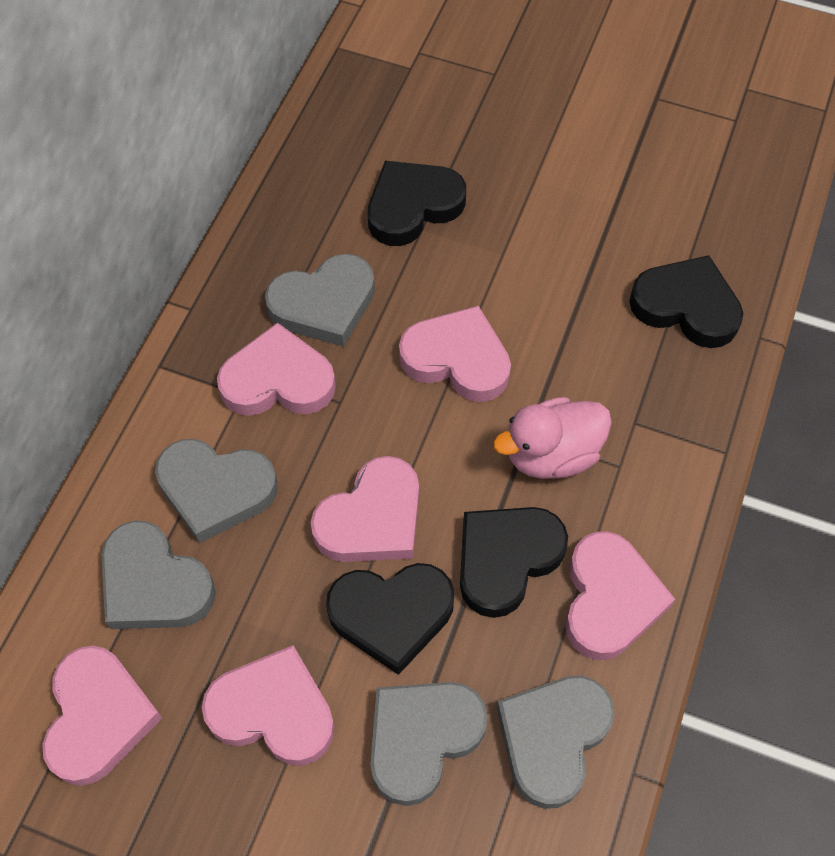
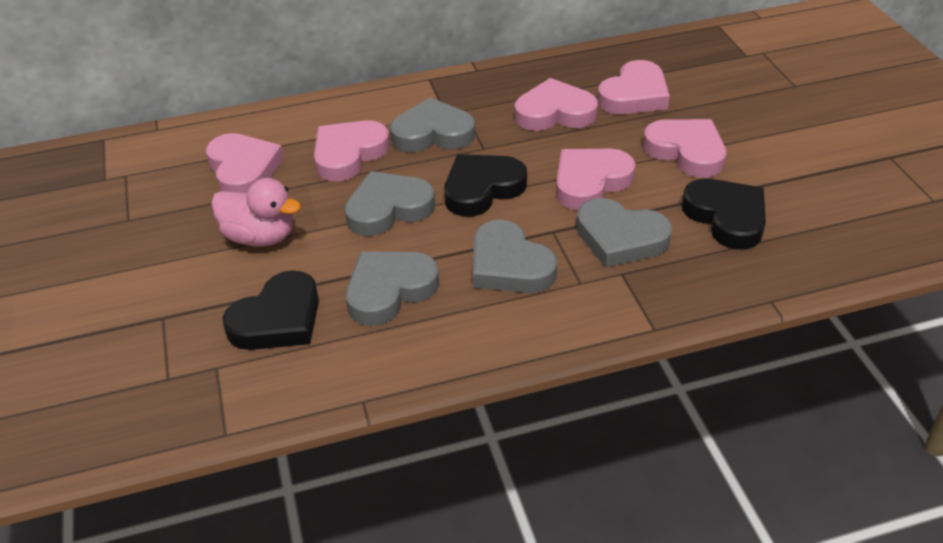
black heart: 4 -> 3

